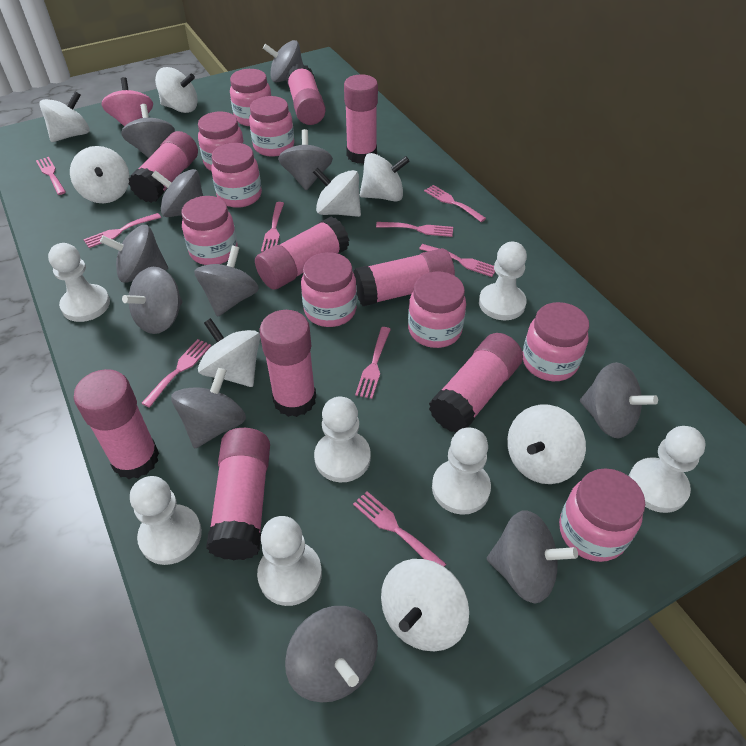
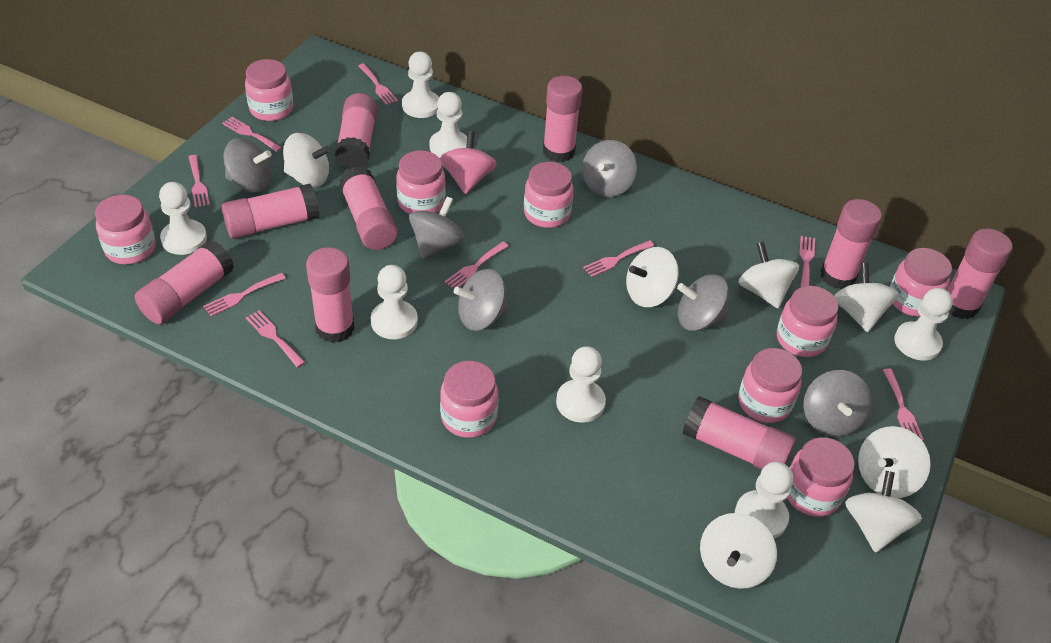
grey spinning top: 11 -> 6
white spinning top: 8 -> 7

